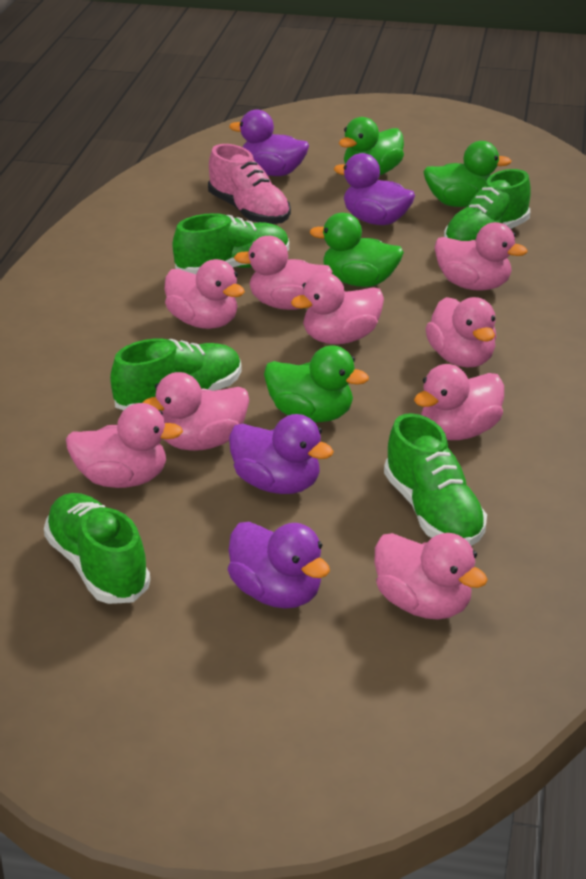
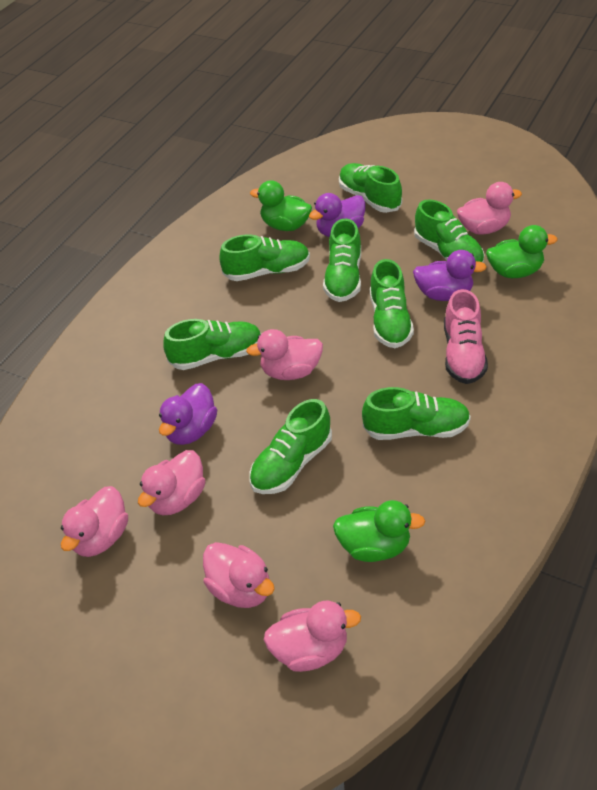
green duck: 4 -> 3
green shoe: 5 -> 8
pink duck: 9 -> 6
purple duck: 4 -> 3

